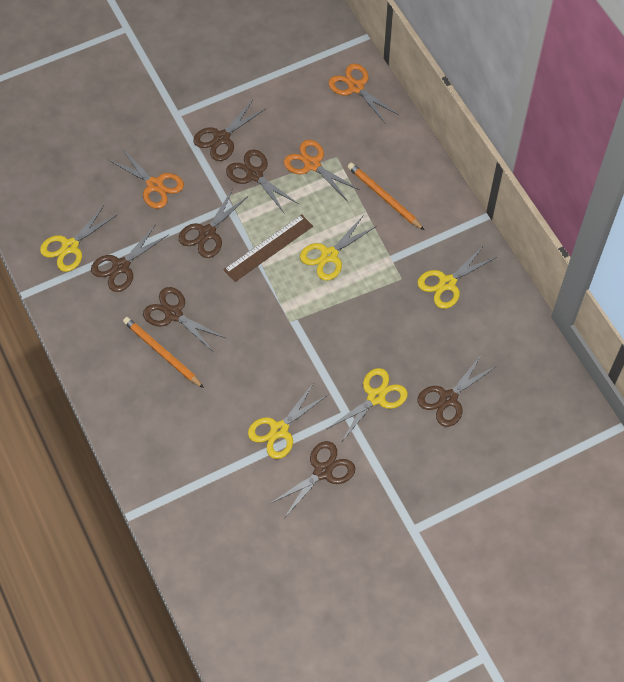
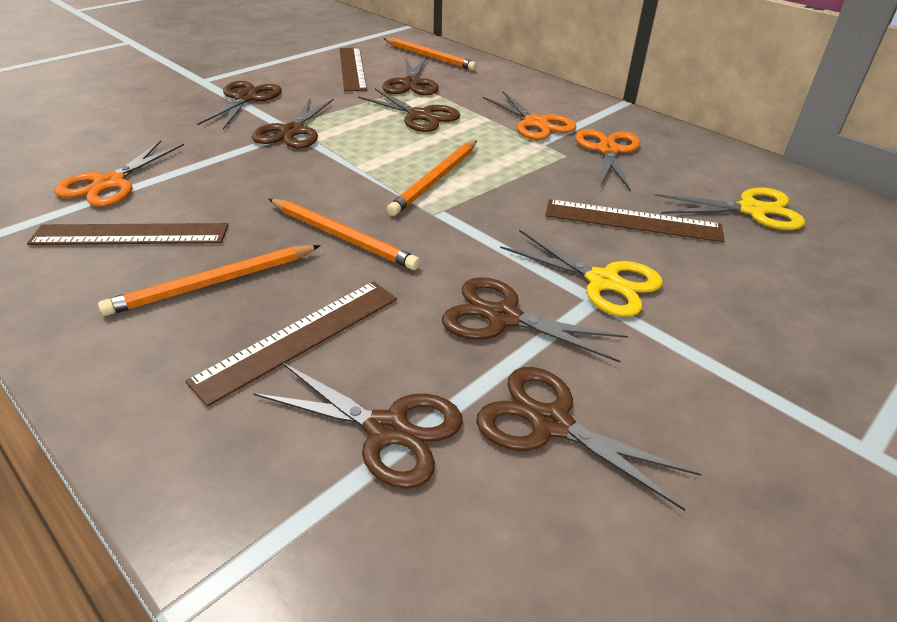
brown ruler: 1 -> 4
orange pencil: 2 -> 4
yellow scissors: 5 -> 2

